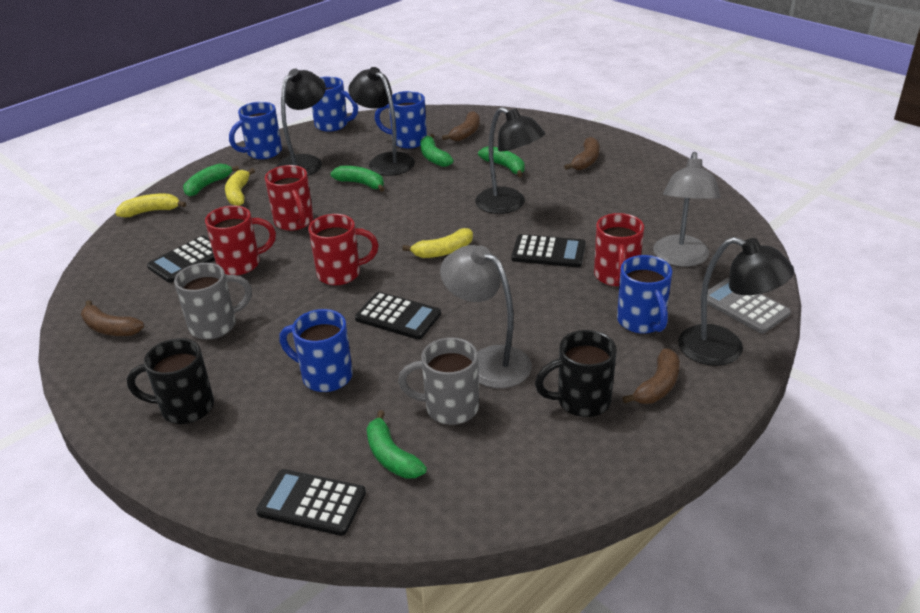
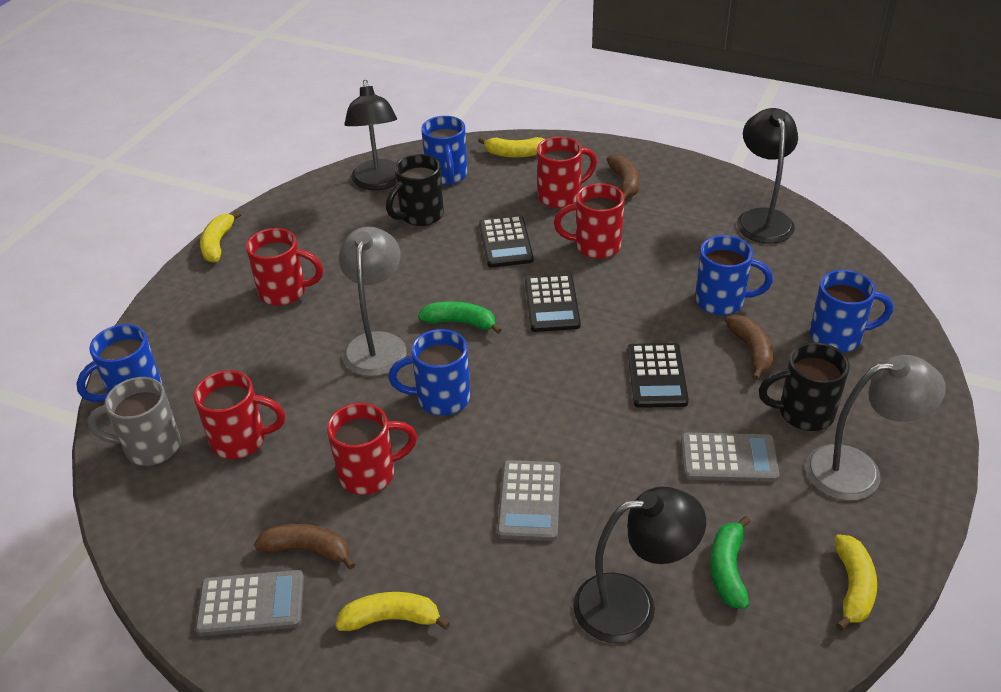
black calculator: 4 -> 3
black lamp: 4 -> 3
brown banana: 4 -> 3
green banana: 5 -> 2
grey calculator: 1 -> 3
grey mug: 2 -> 1
red mug: 4 -> 5
yellow banana: 3 -> 4

